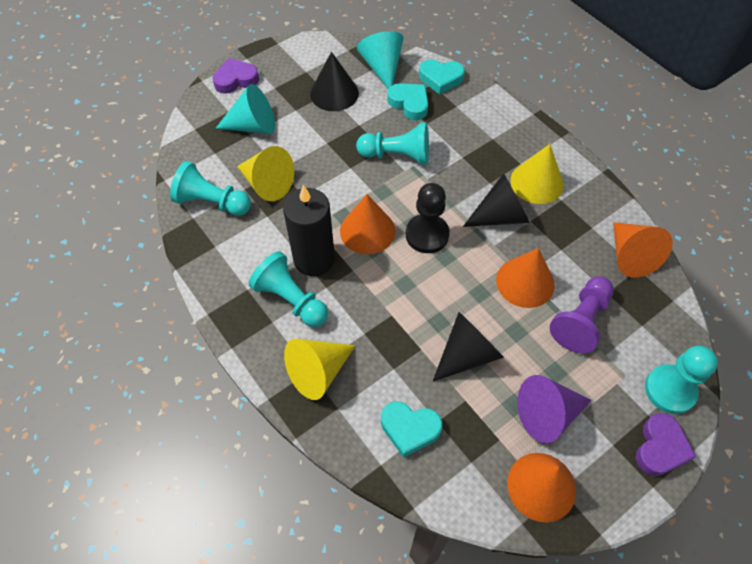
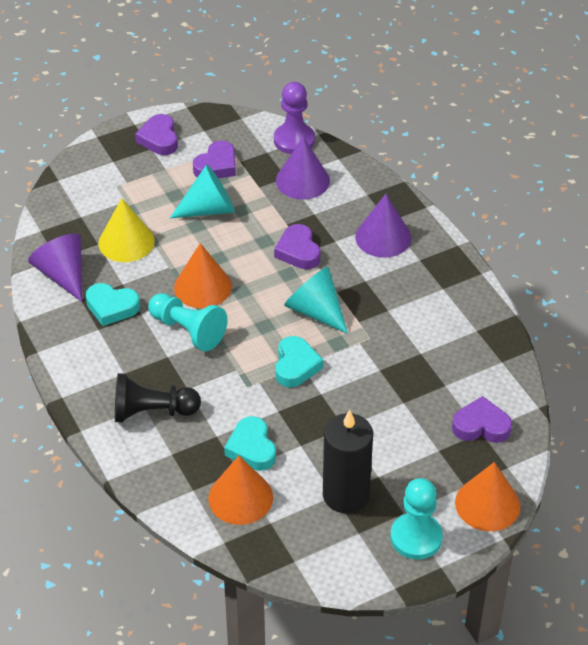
black cone: 3 -> 0
orange cone: 4 -> 3
purple cone: 1 -> 3
purple heart: 2 -> 4
turquoise pawn: 4 -> 2
yellow cone: 3 -> 1

